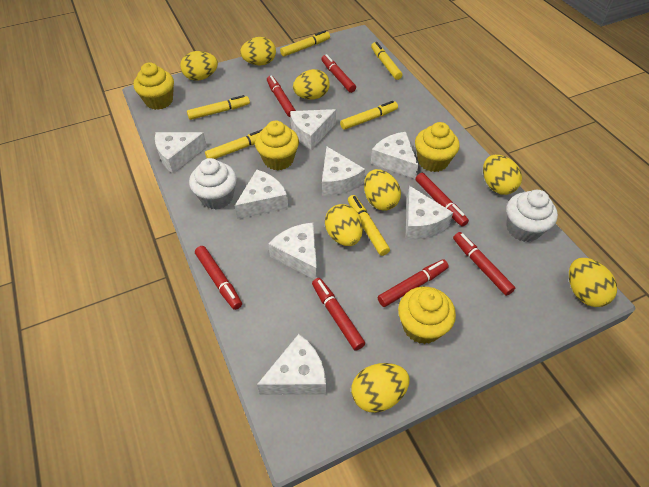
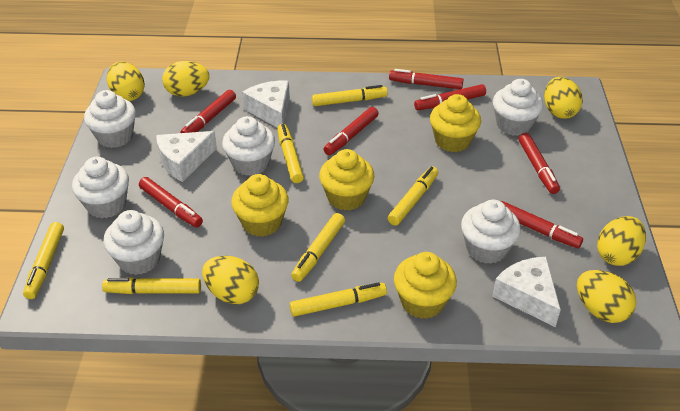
white cheese: 8 -> 3
white cupcake: 2 -> 6
yellow egg: 8 -> 6
yellow marker: 6 -> 7

